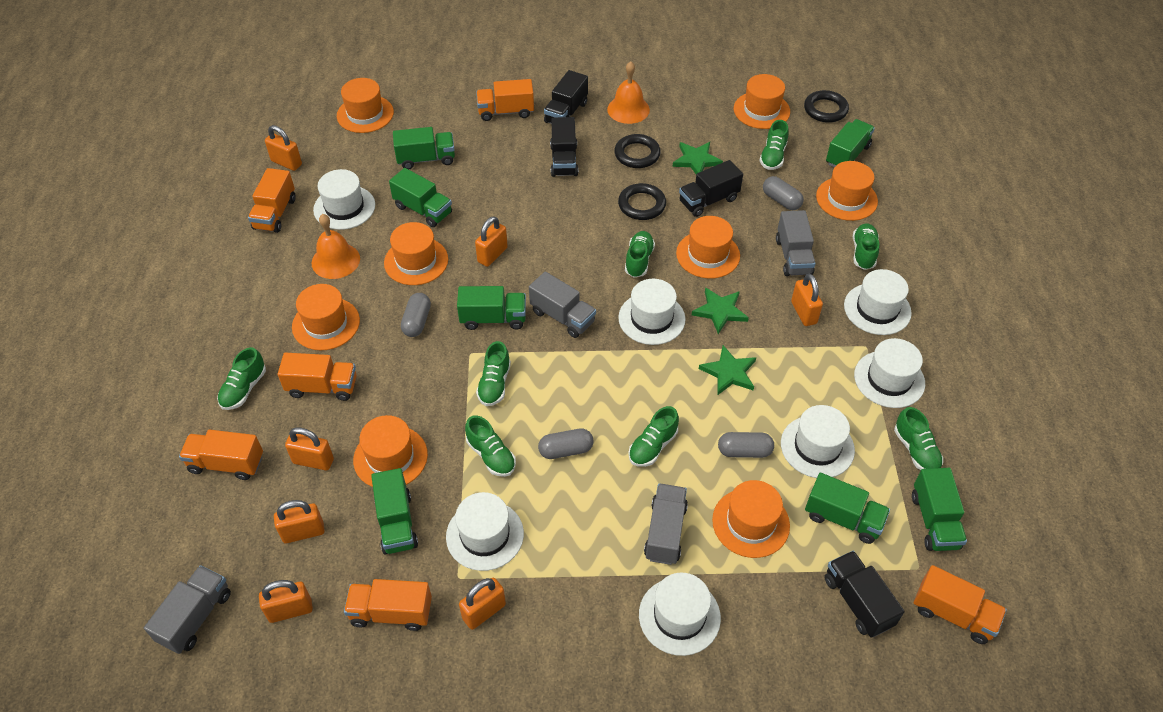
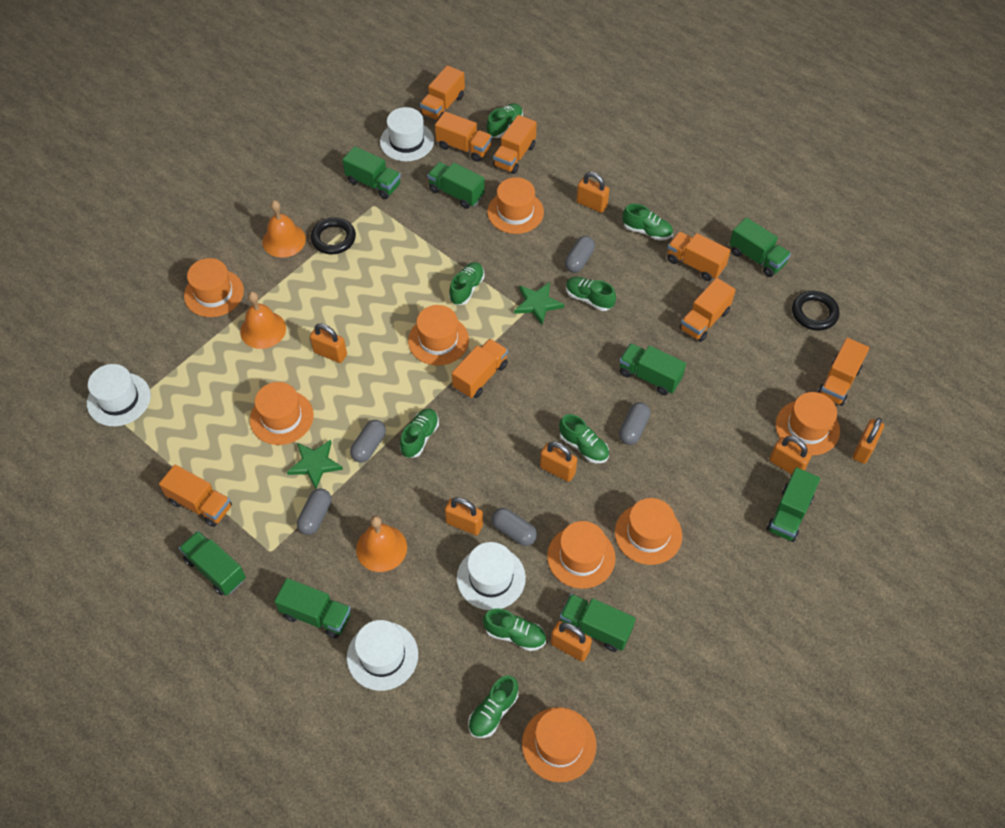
black ring: 3 -> 2
black truck: 4 -> 0
green star: 3 -> 2
green truck: 7 -> 8
grey capsule: 4 -> 5
grey truck: 4 -> 0
orange bell: 2 -> 3
orange truck: 6 -> 8
white hat: 7 -> 4

